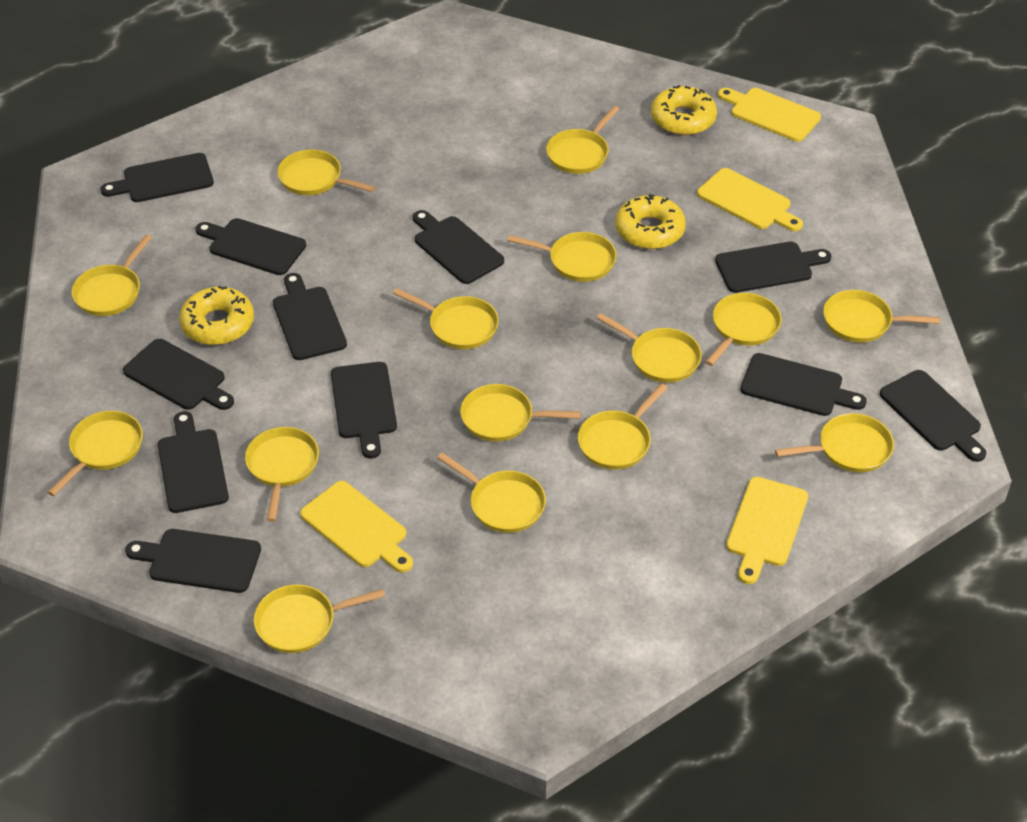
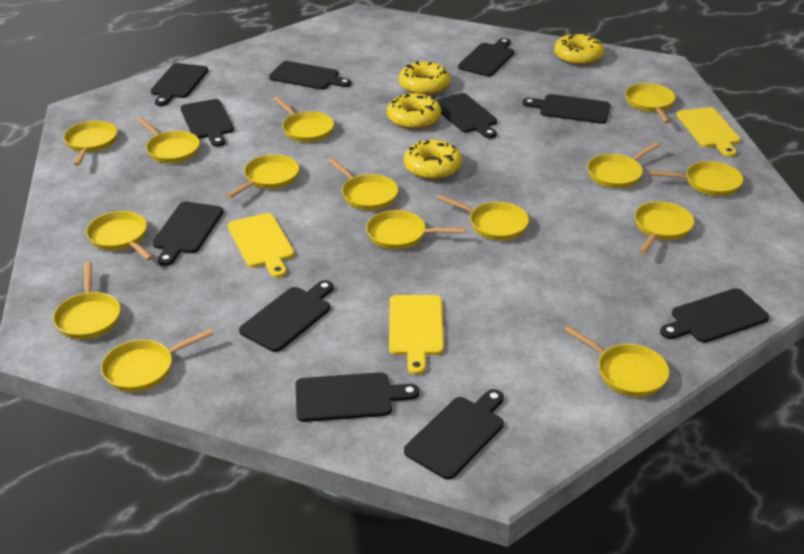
yellow cutting board: 4 -> 3
yellow donut: 3 -> 4

